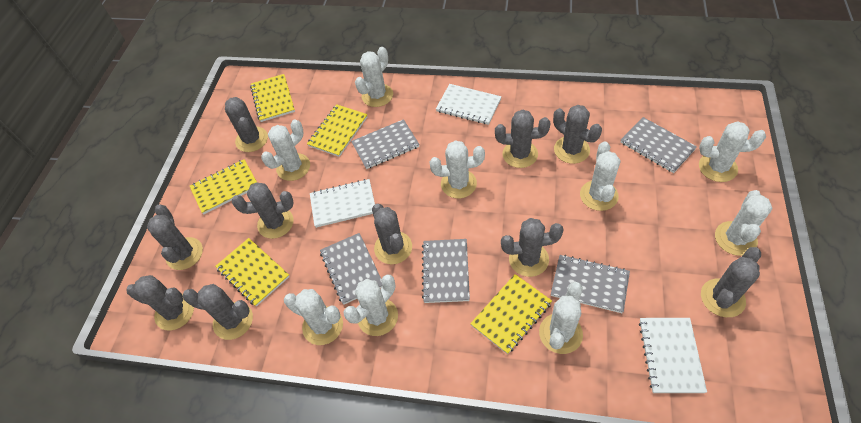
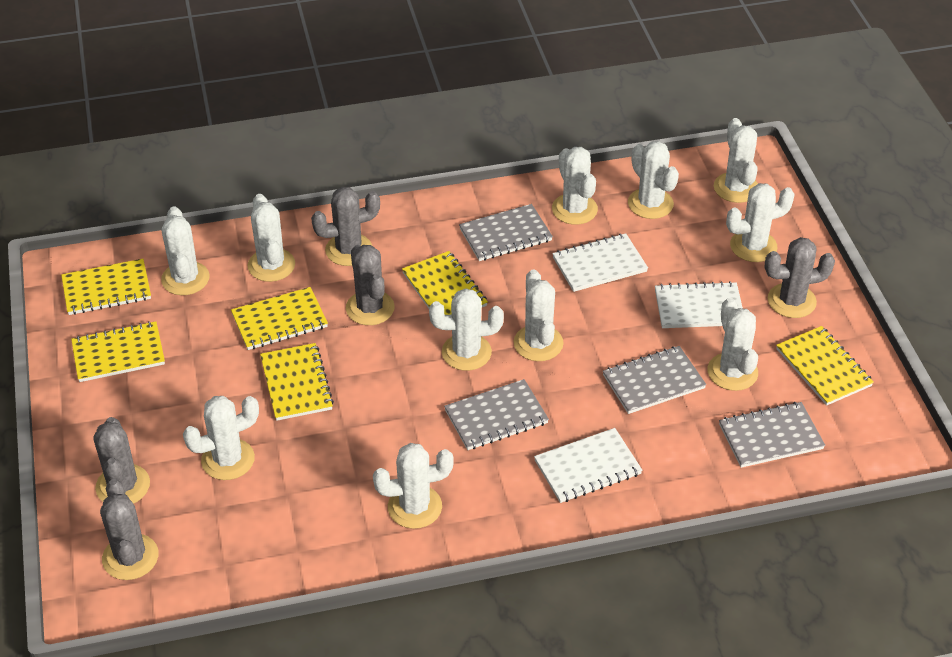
grey cactus: 10 -> 5
grey notebook: 5 -> 4
white cactus: 9 -> 11
yellow notebook: 5 -> 6

